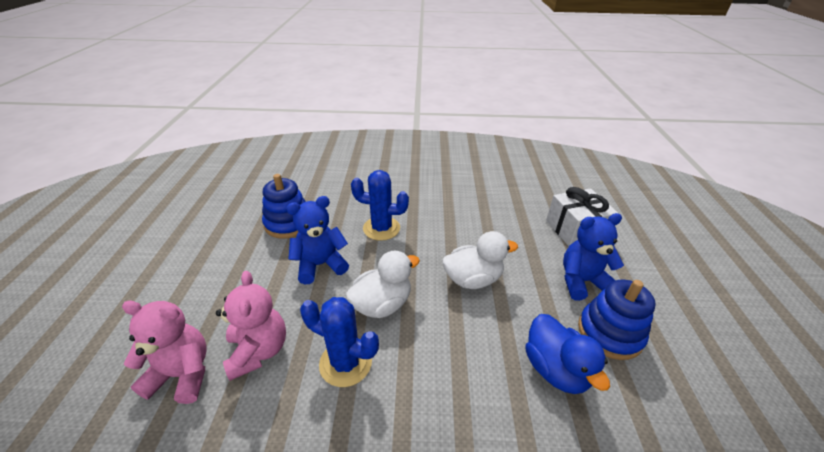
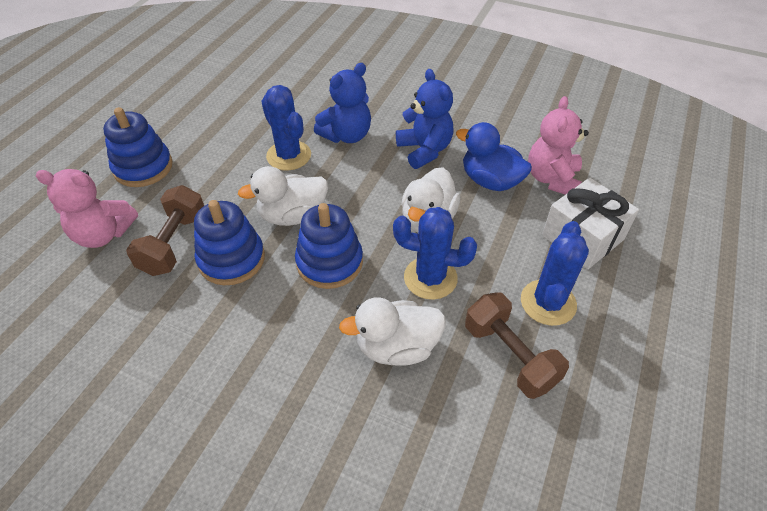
blue cactus: 2 -> 3
blue stacking toy: 2 -> 3
brown dumbbell: 0 -> 2
white duck: 2 -> 3

